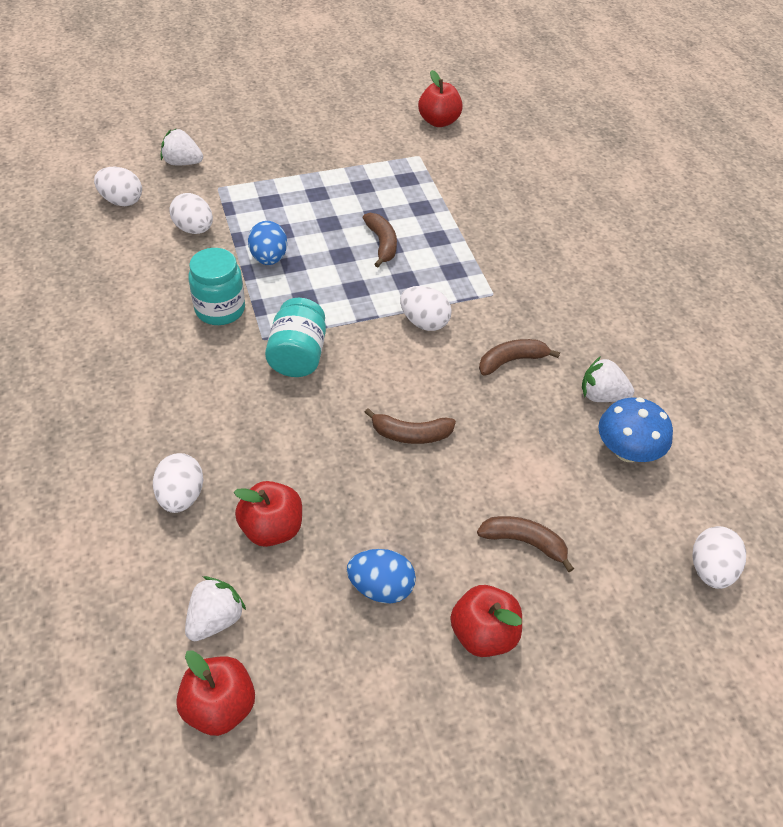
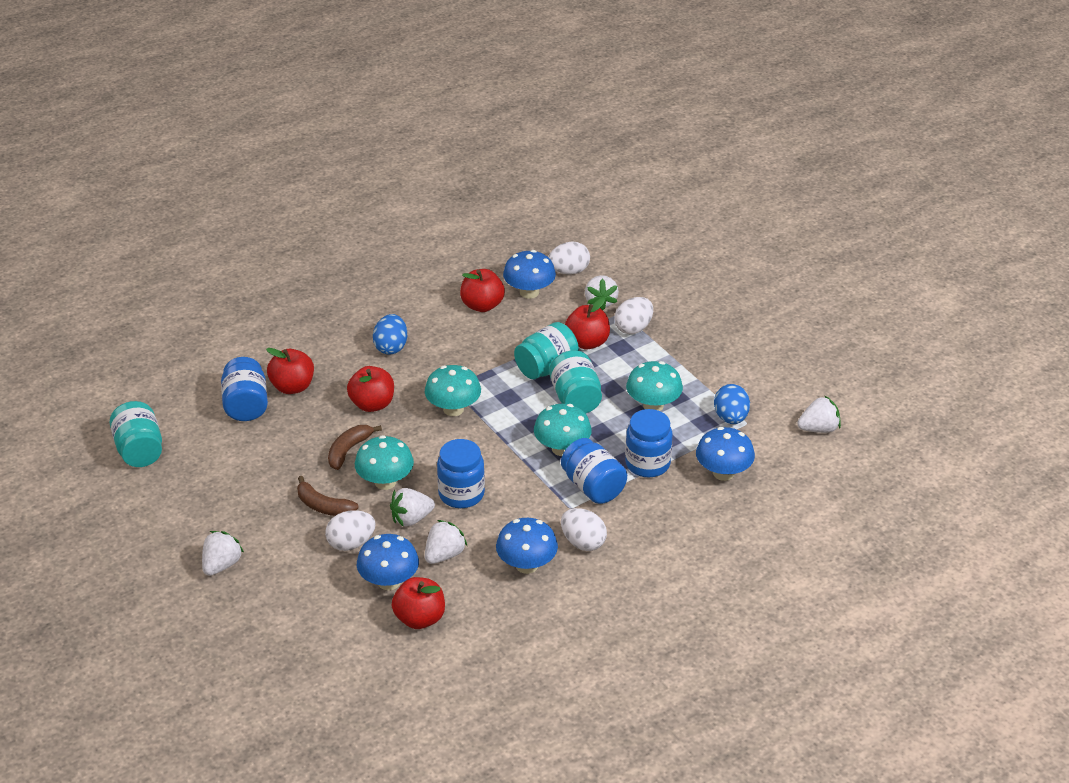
blue jar: 0 -> 4
blue mushroom: 1 -> 4
brown banana: 4 -> 2
red apple: 4 -> 5
turquoise jar: 2 -> 3
turquoise mushroom: 0 -> 4
white egg: 5 -> 4
white strawberry: 3 -> 5

